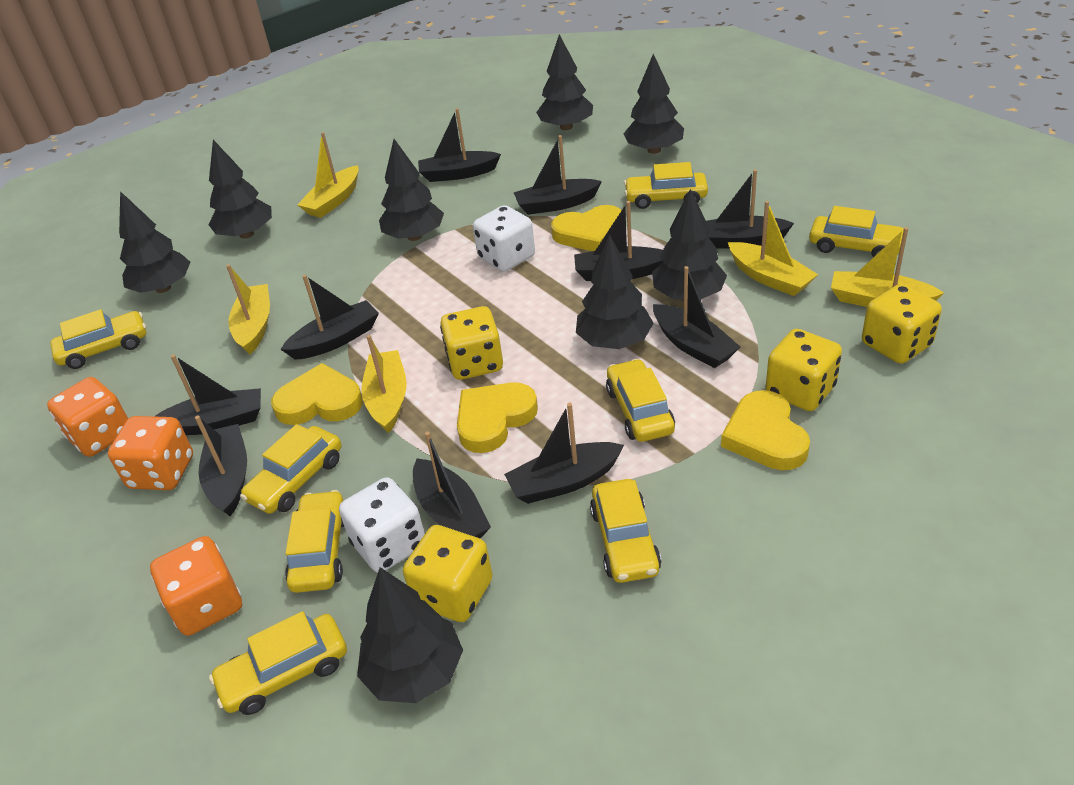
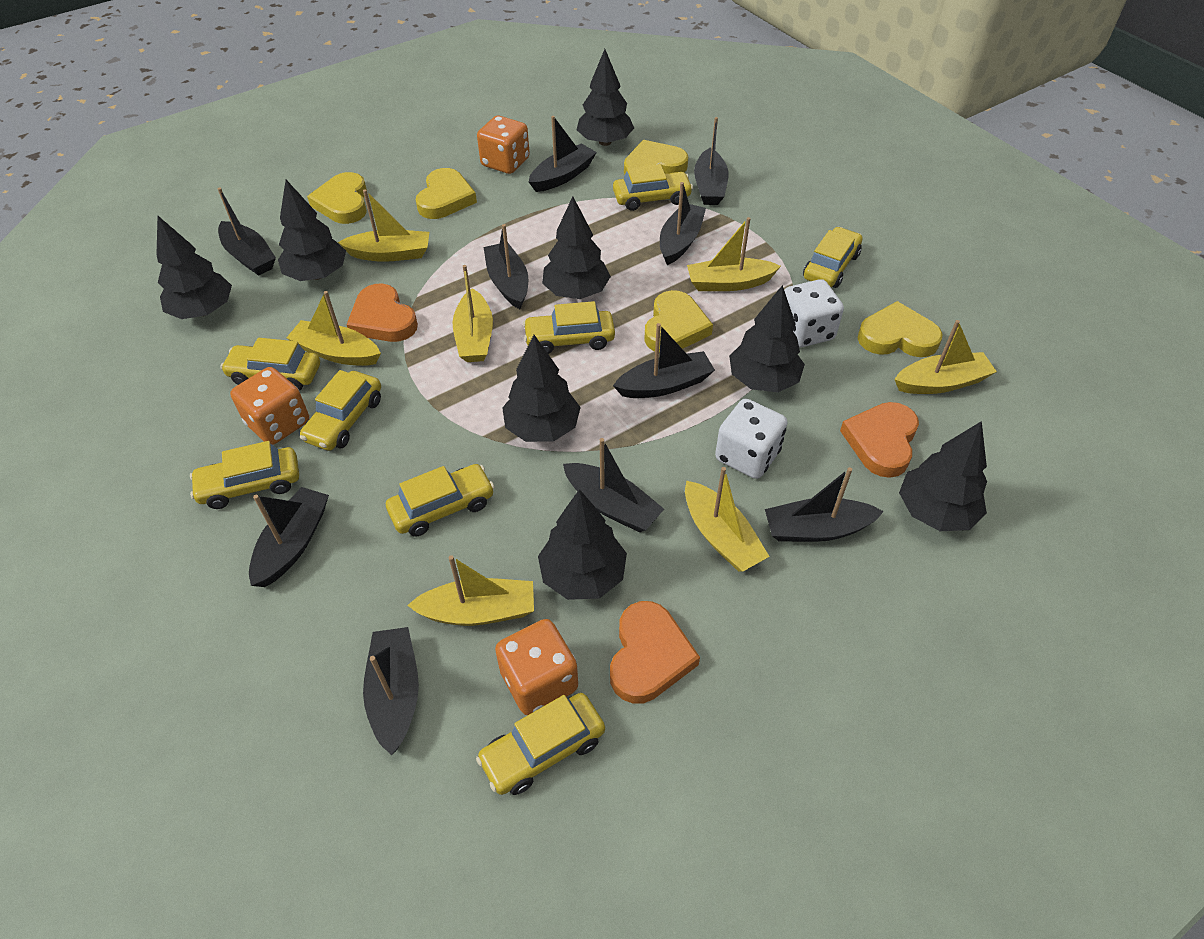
orange heart: 0 -> 3
yellow boat: 5 -> 7
yellow dice: 4 -> 0
yellow heart: 4 -> 5

